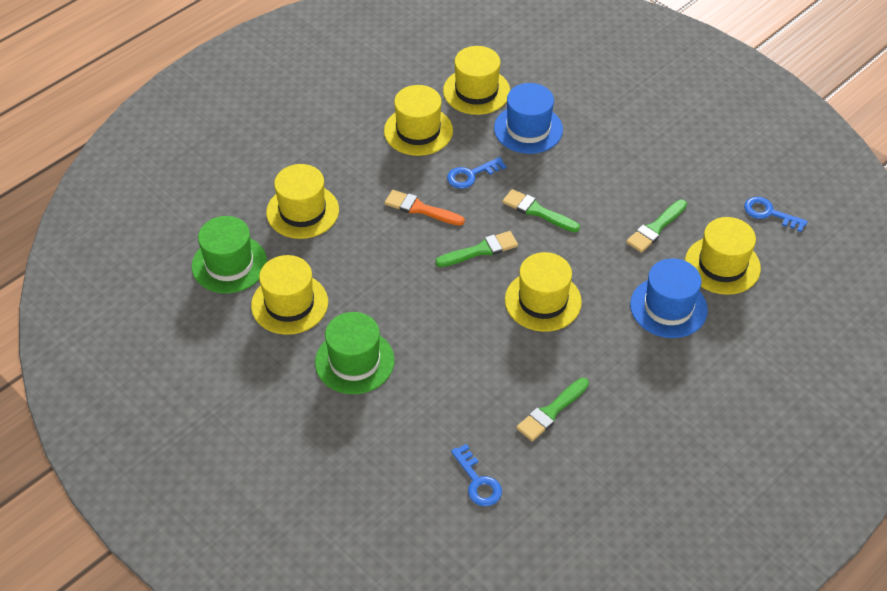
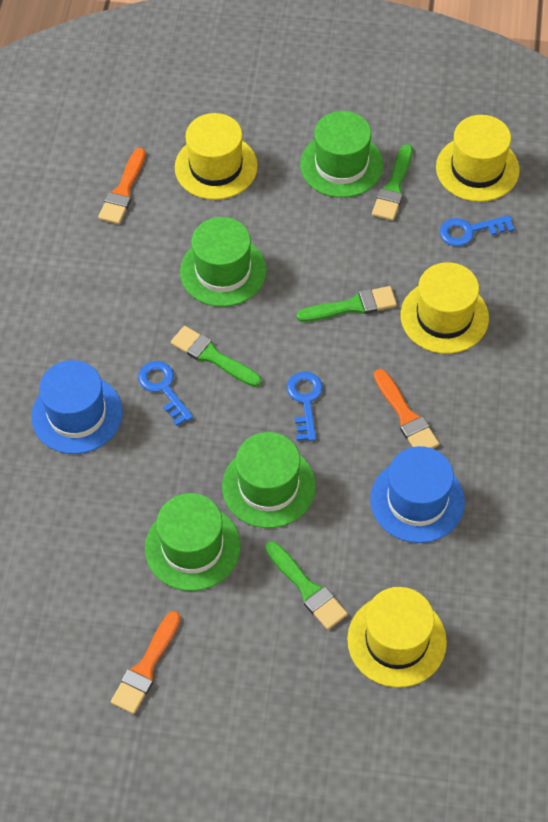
green hat: 2 -> 4
orange brush: 1 -> 3
yellow hat: 6 -> 4

